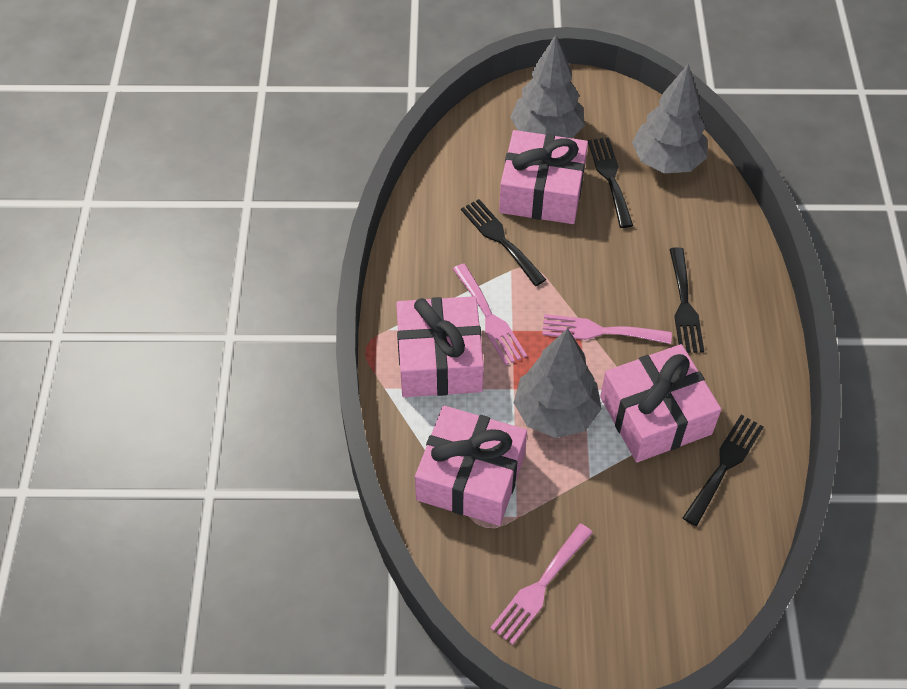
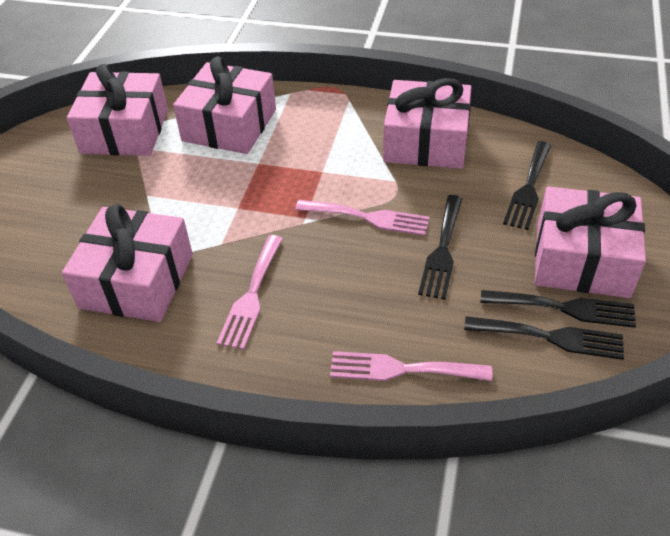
grey tree: 3 -> 0
pink gift: 4 -> 5

